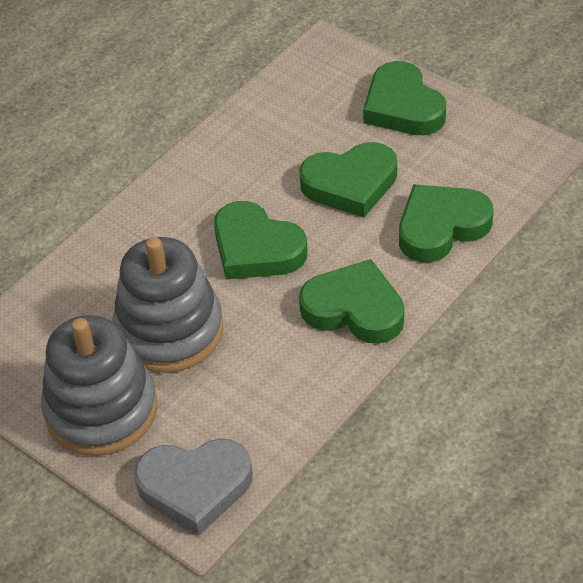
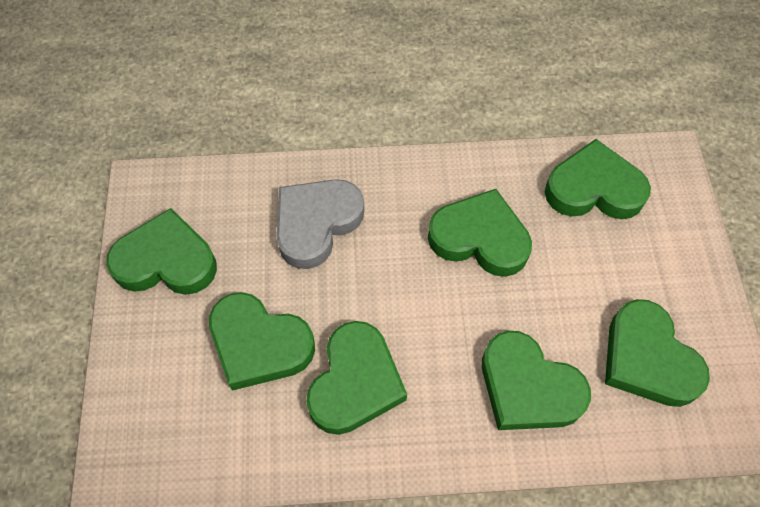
green heart: 5 -> 7
grey stacking toy: 2 -> 0

